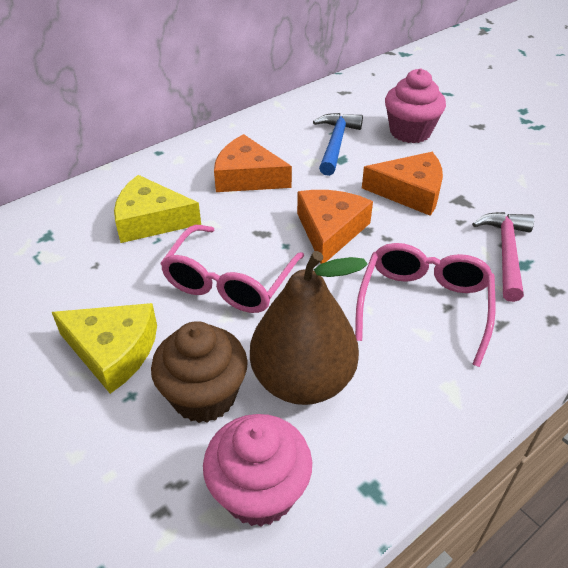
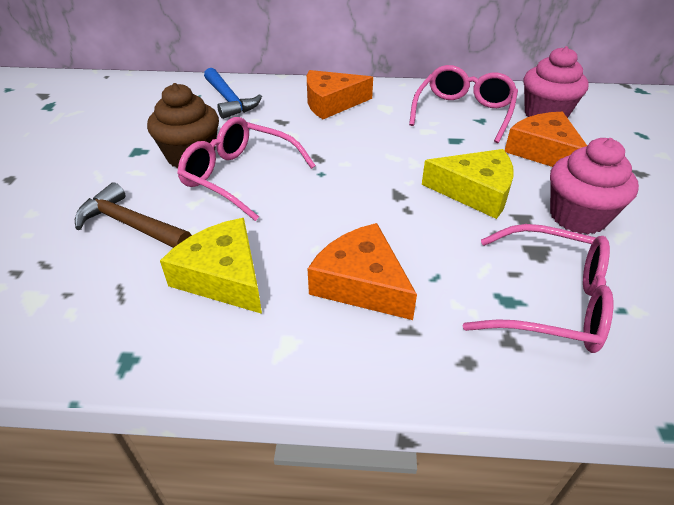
brown hammer: 0 -> 1
brown pear: 1 -> 0
pink glasses: 2 -> 3
pink hammer: 1 -> 0

